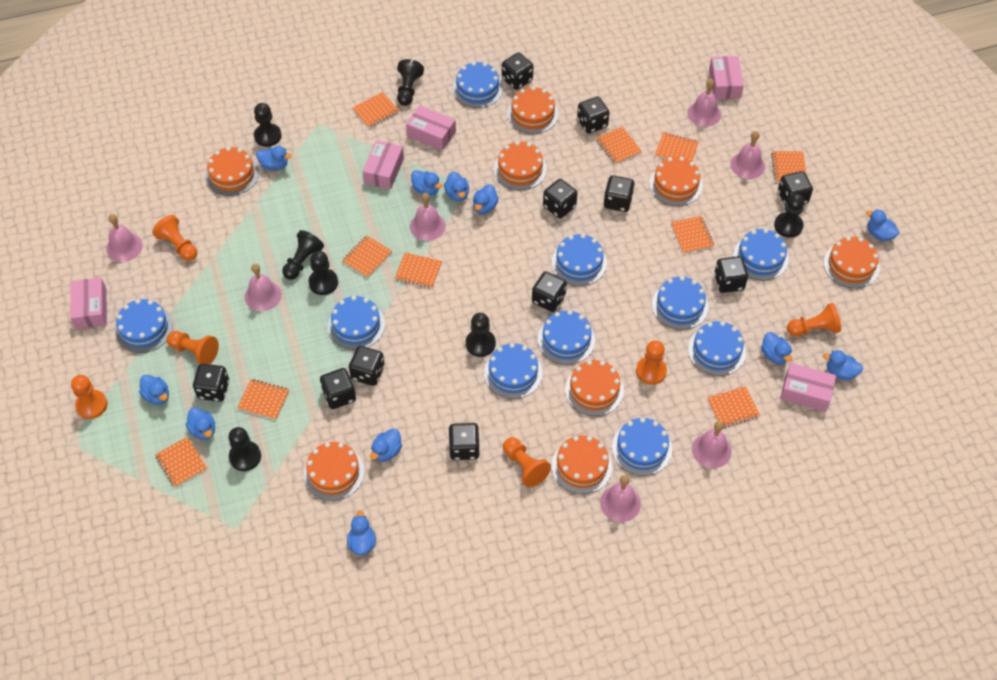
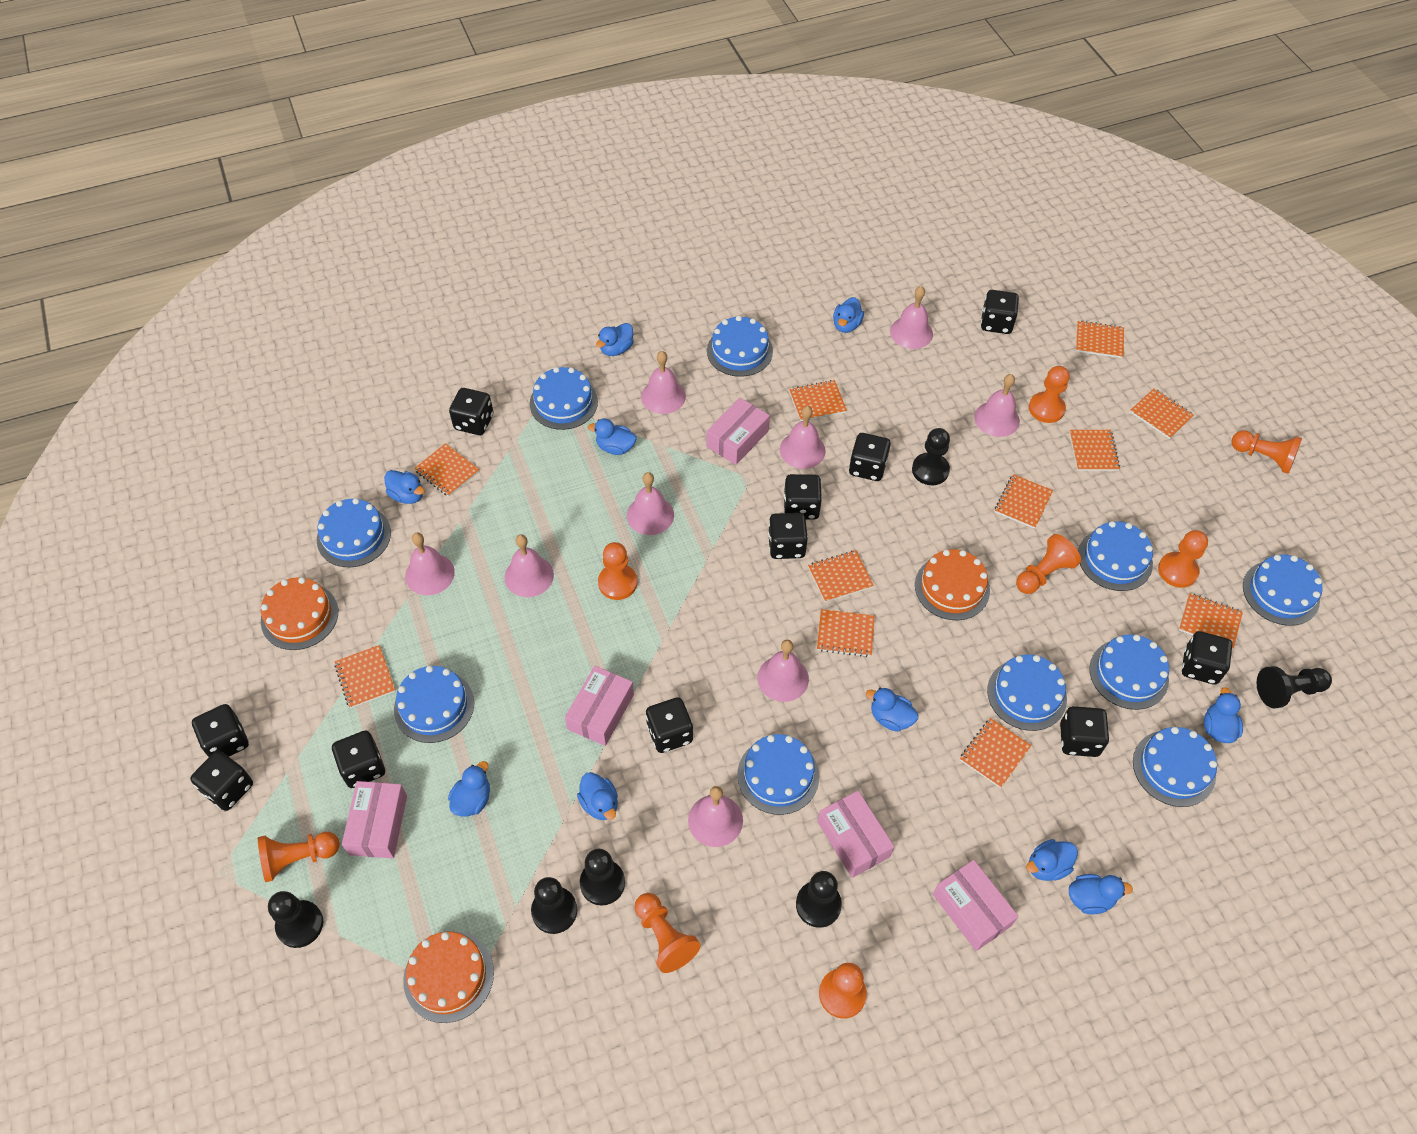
black pawn: 7 -> 6
blue duck: 11 -> 10
orange cake: 8 -> 3
orange notebook: 10 -> 11
orange pawn: 6 -> 8
pink bell: 7 -> 9

